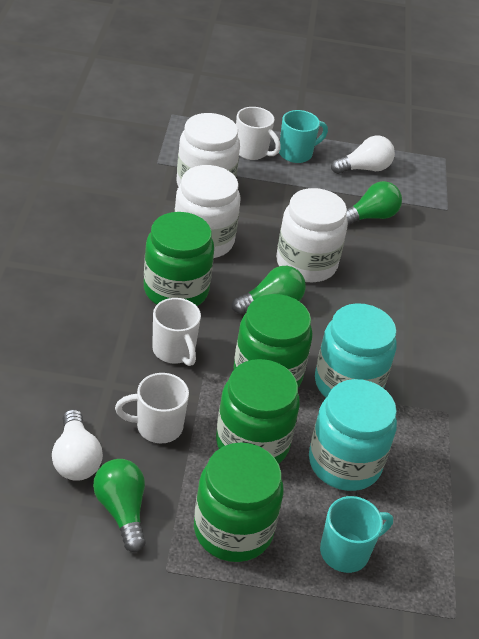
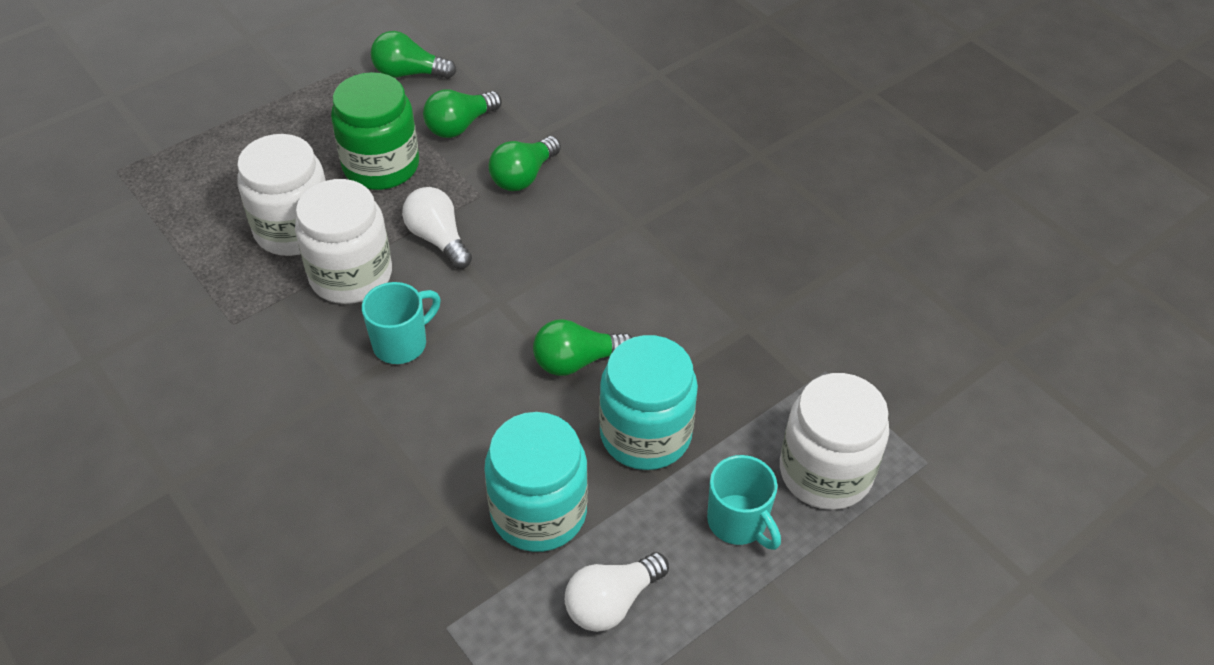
green jar: 4 -> 1
green light bulb: 3 -> 4
white mug: 3 -> 0

